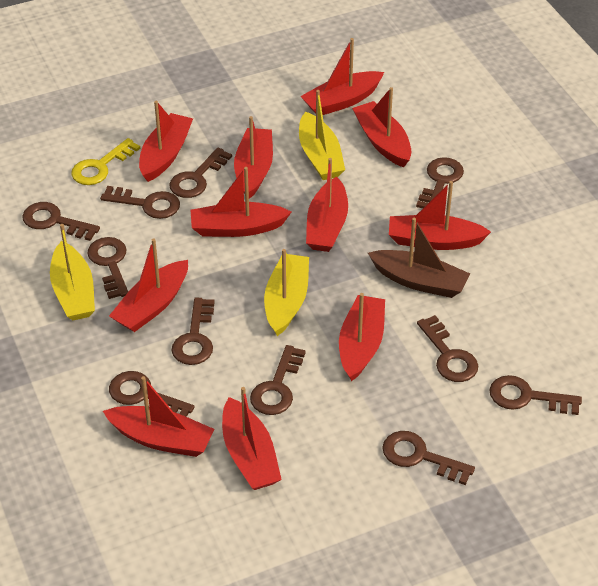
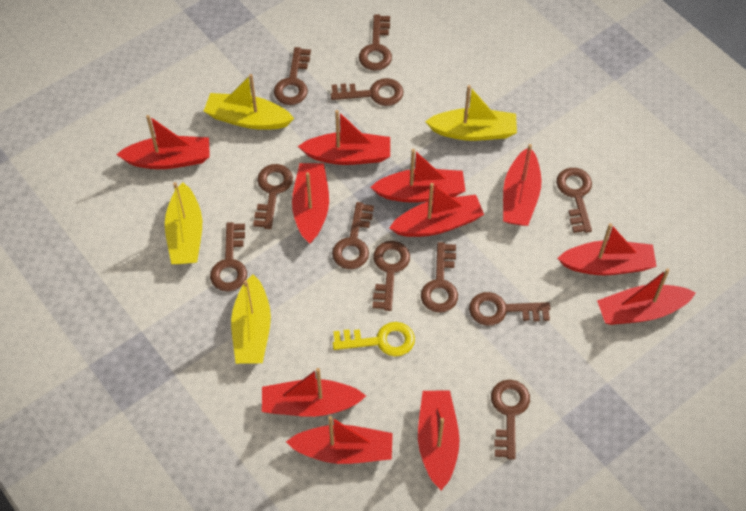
brown boat: 1 -> 0
yellow boat: 3 -> 4

